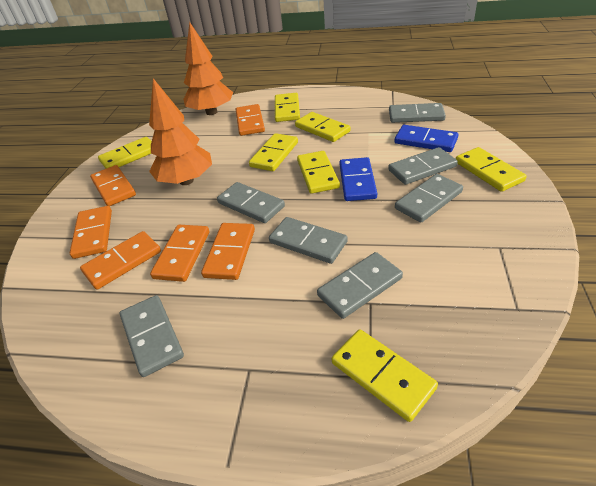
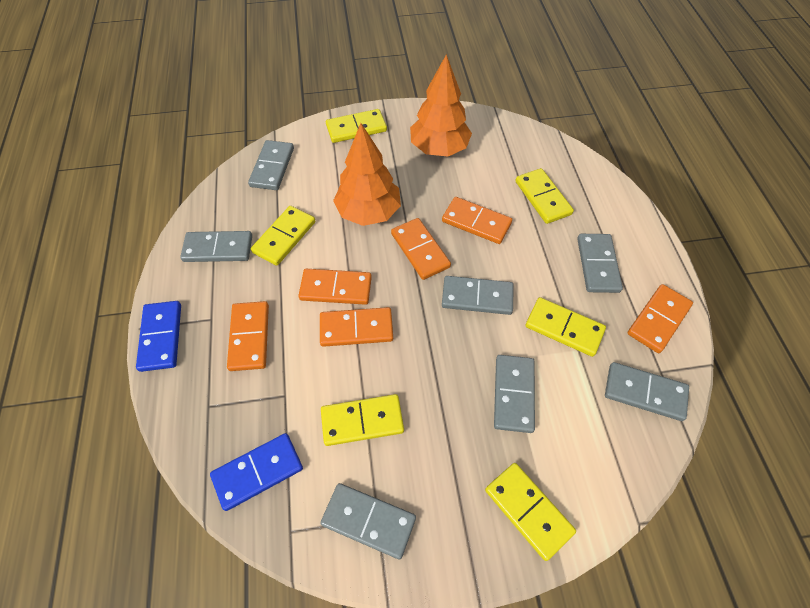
yellow domino: 7 -> 6

